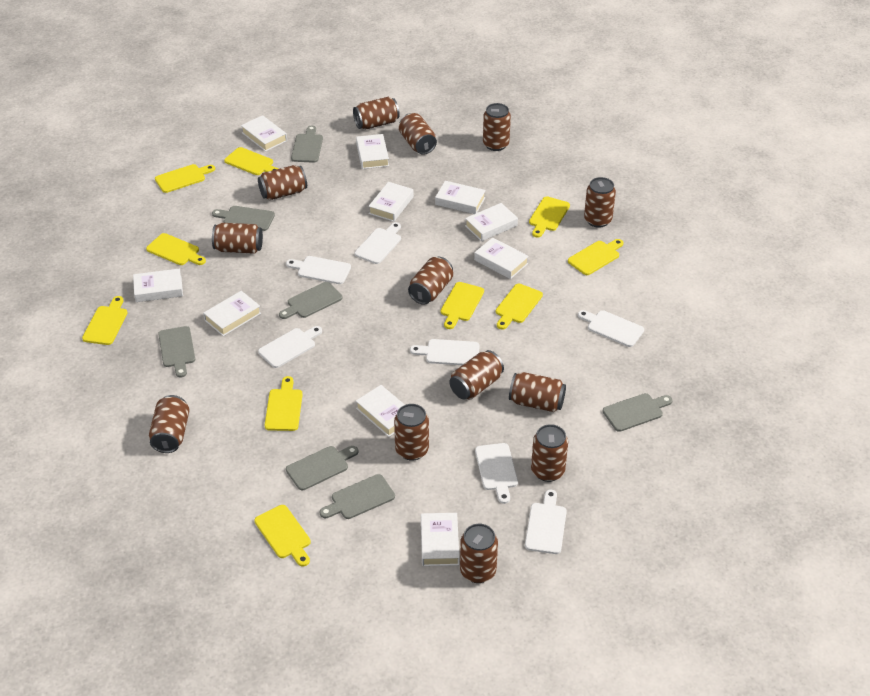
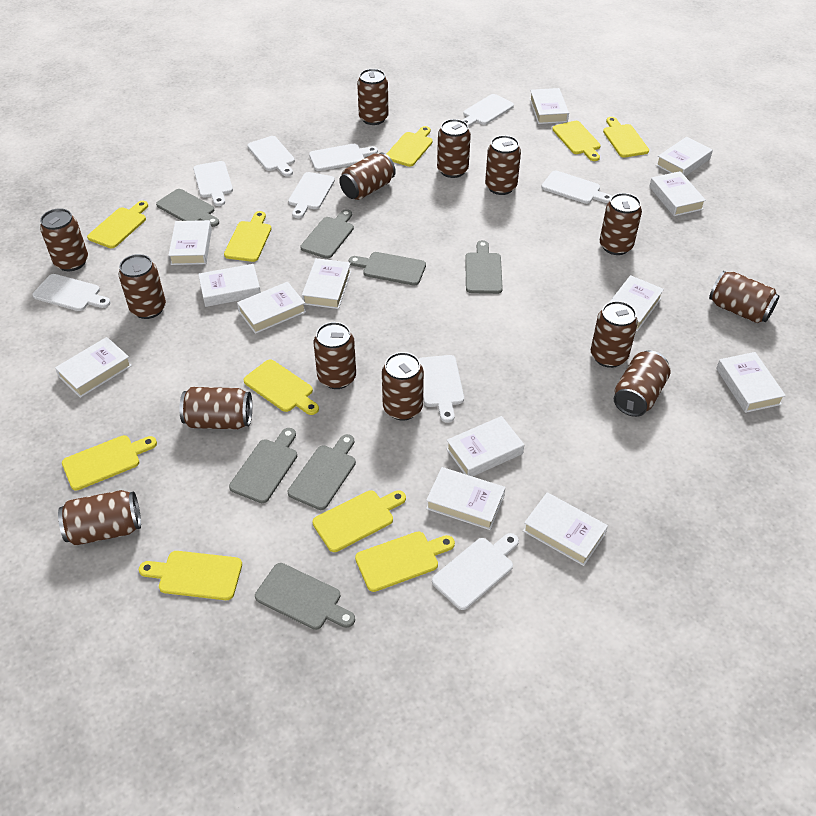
brown can: 13 -> 14
white book: 10 -> 13
white cutting board: 7 -> 9

